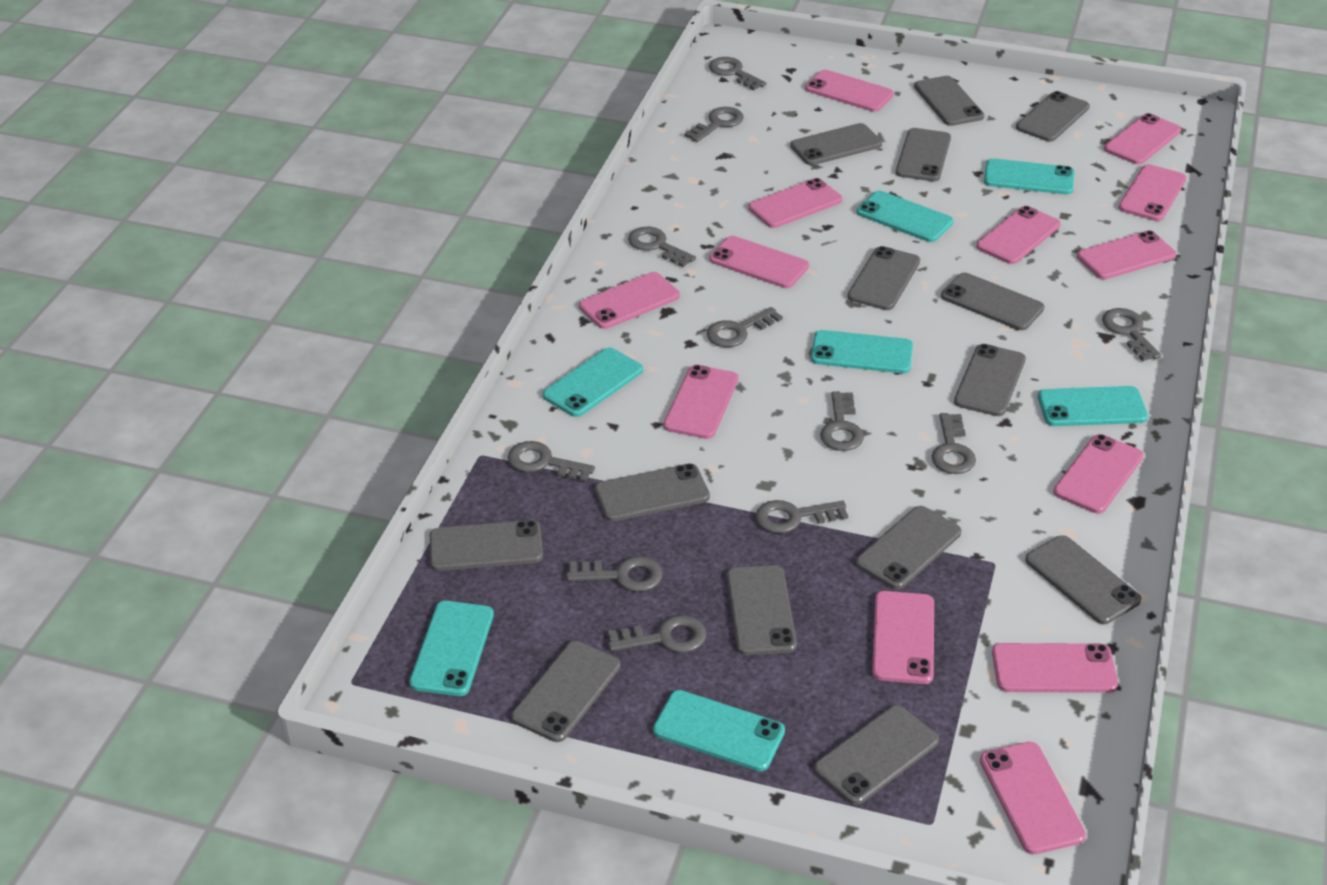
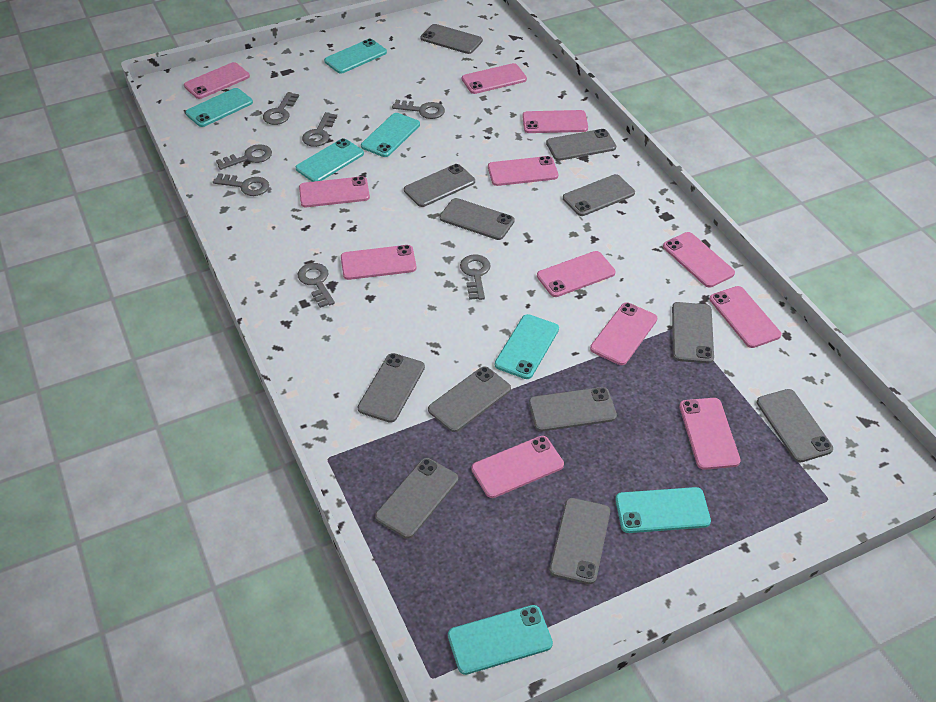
grey key: 11 -> 7
grey phone: 14 -> 12
pink phone: 13 -> 12

